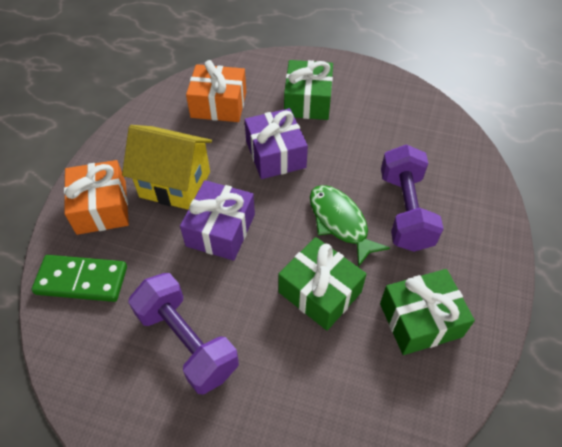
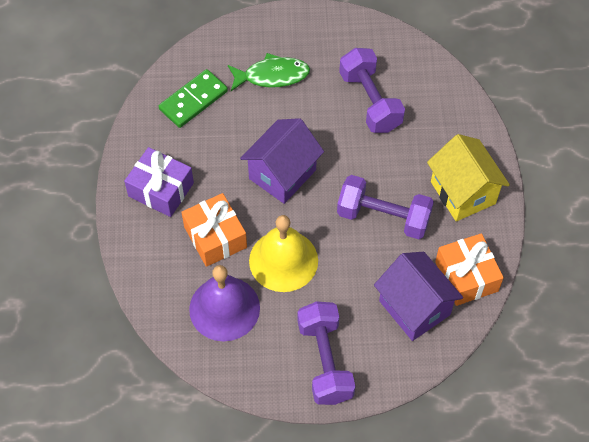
green gift: 3 -> 0
purple bell: 0 -> 1
purple dumbbell: 2 -> 3
purple gift: 2 -> 1
purple house: 0 -> 2
yellow bell: 0 -> 1

